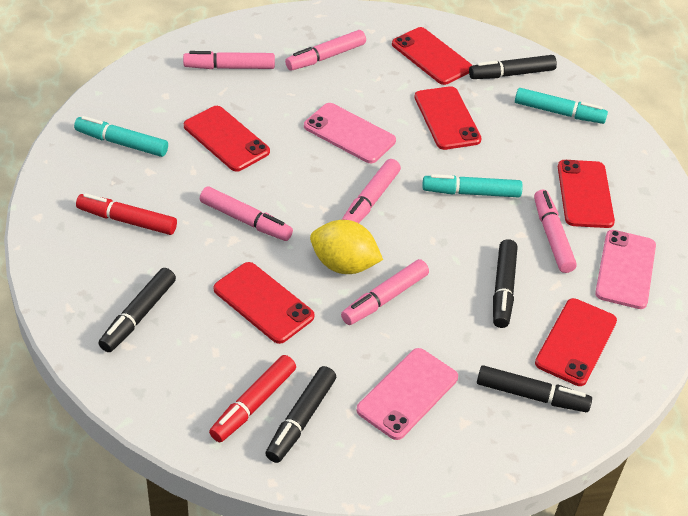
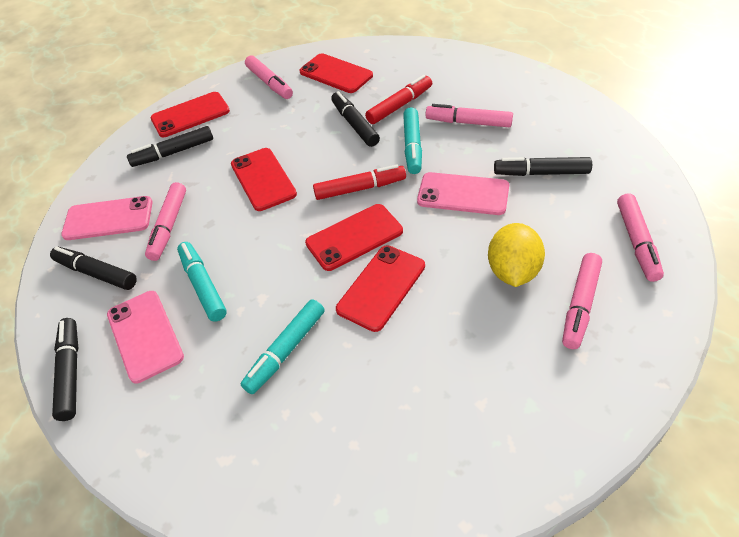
pink marker: 6 -> 5
red phone: 6 -> 5

